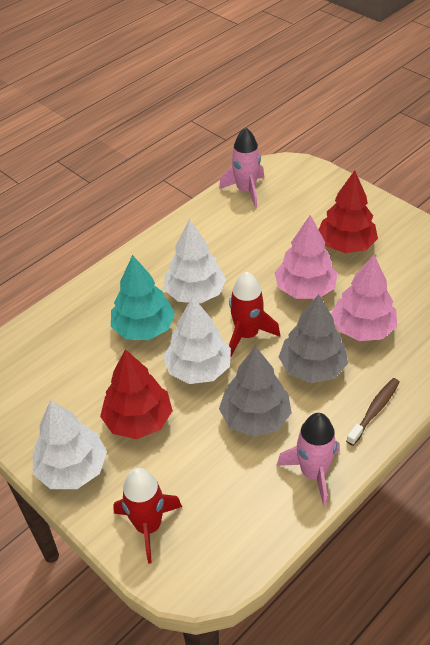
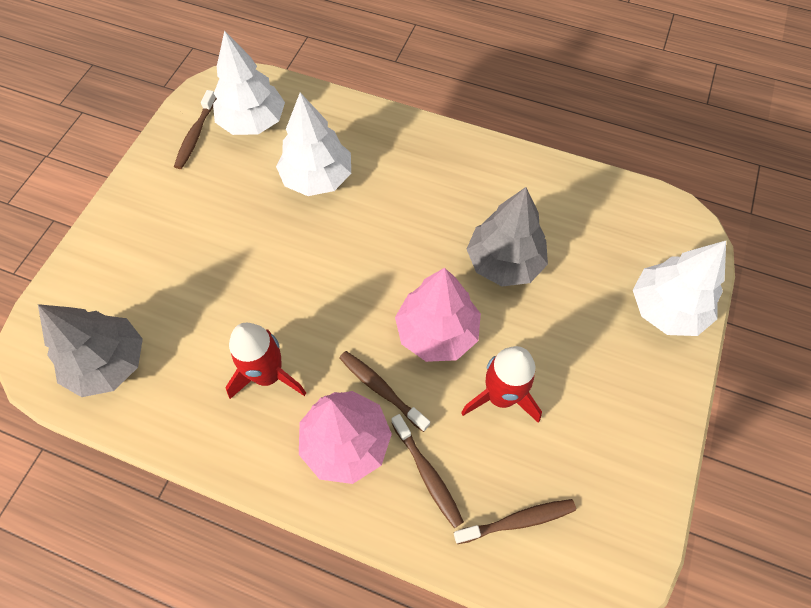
brown toothbrush: 1 -> 4
pink rocket: 2 -> 0
red tree: 2 -> 0
turquoise tree: 1 -> 0

